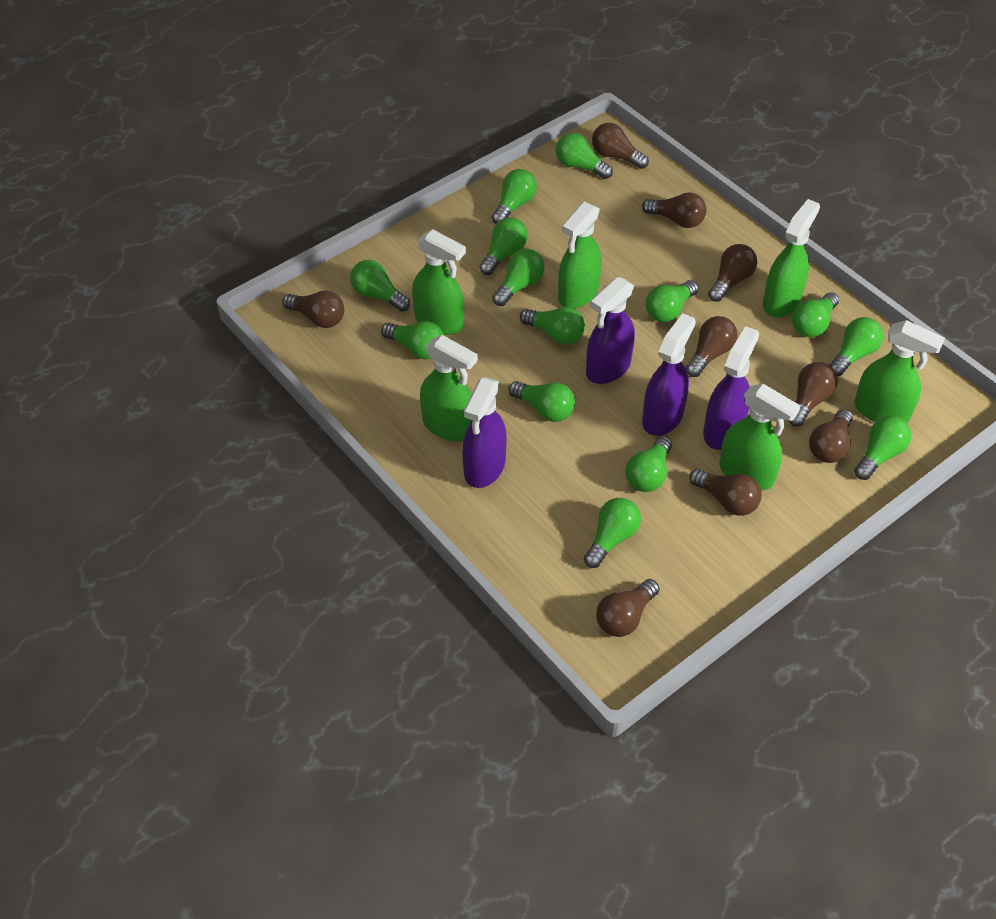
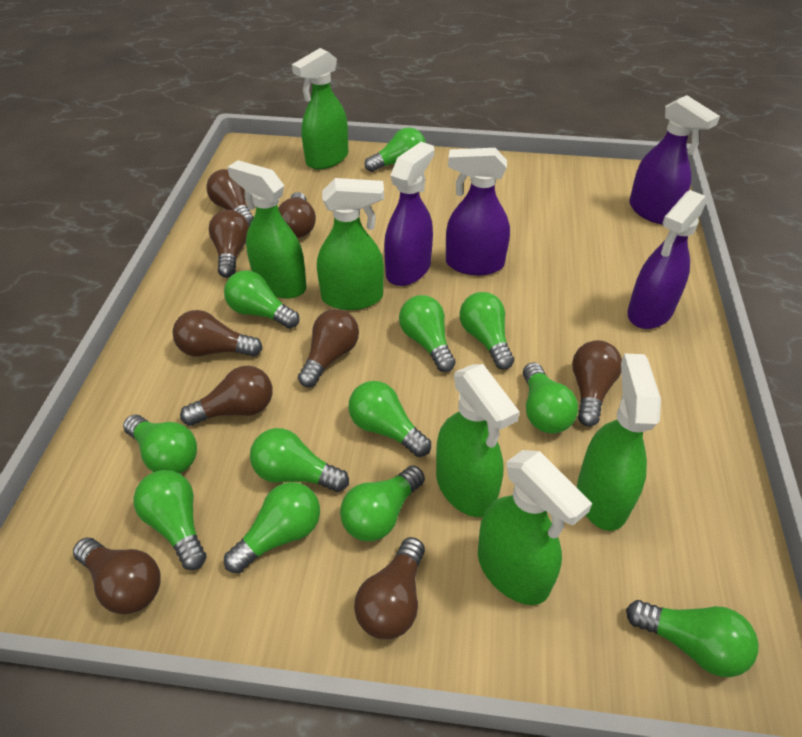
green light bulb: 14 -> 12

